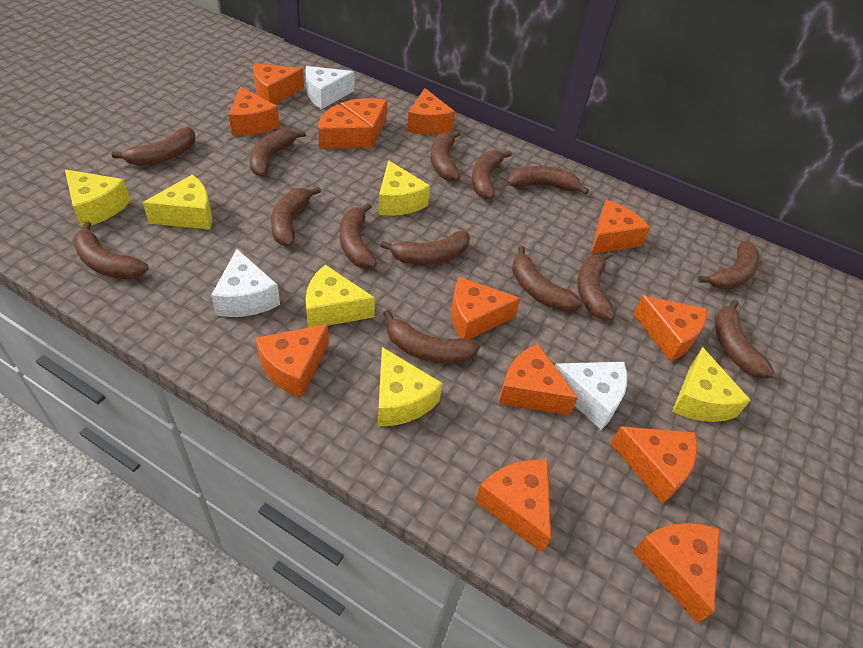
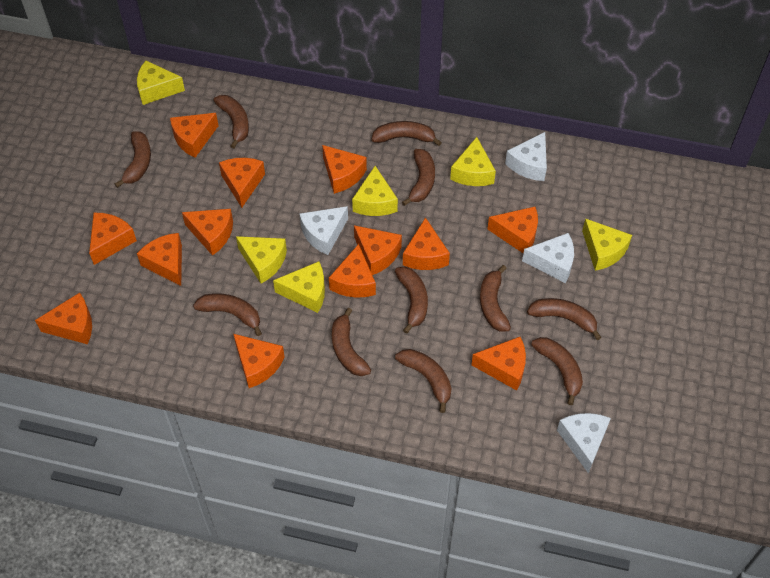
brown banana: 14 -> 11
white cheese: 3 -> 4

